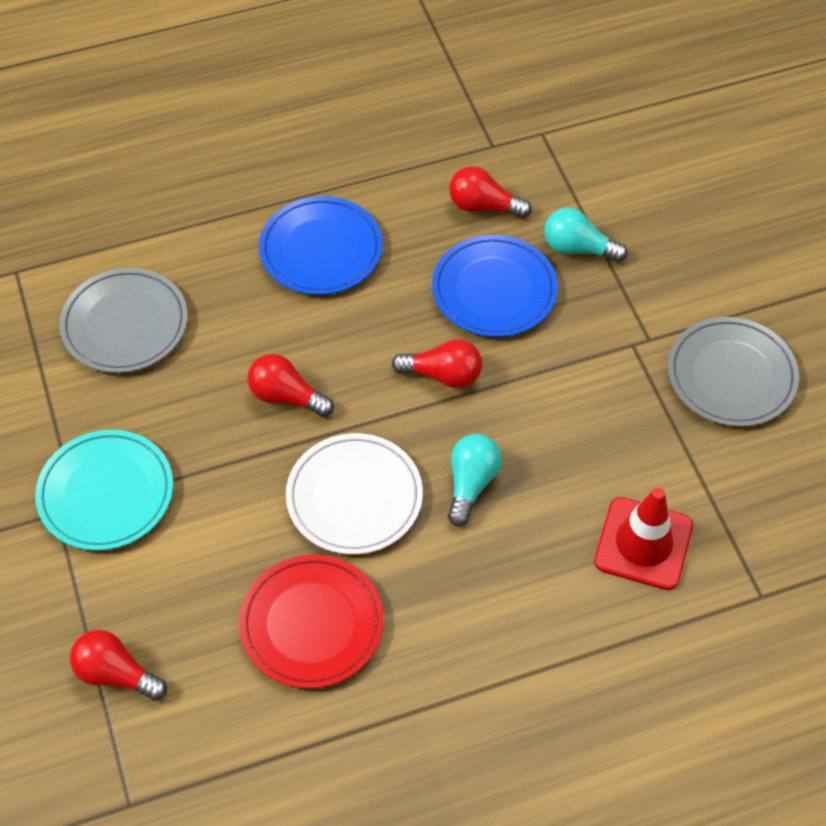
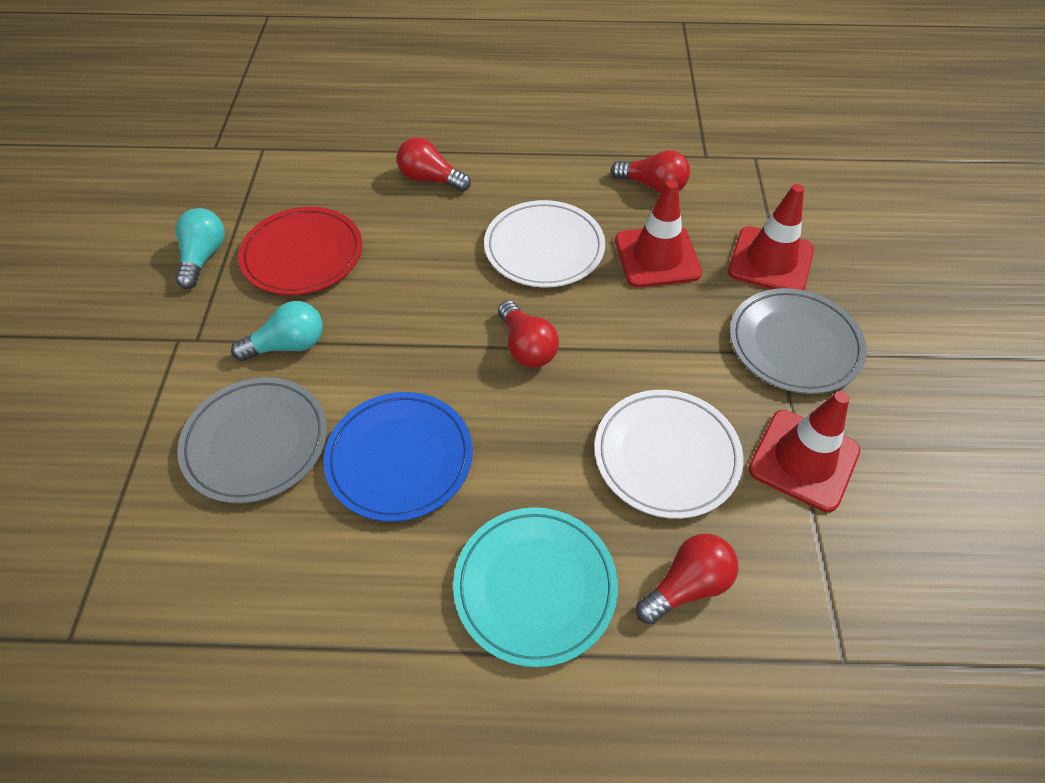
blue plate: 2 -> 1
red traffic cone: 1 -> 3
white plate: 1 -> 2

